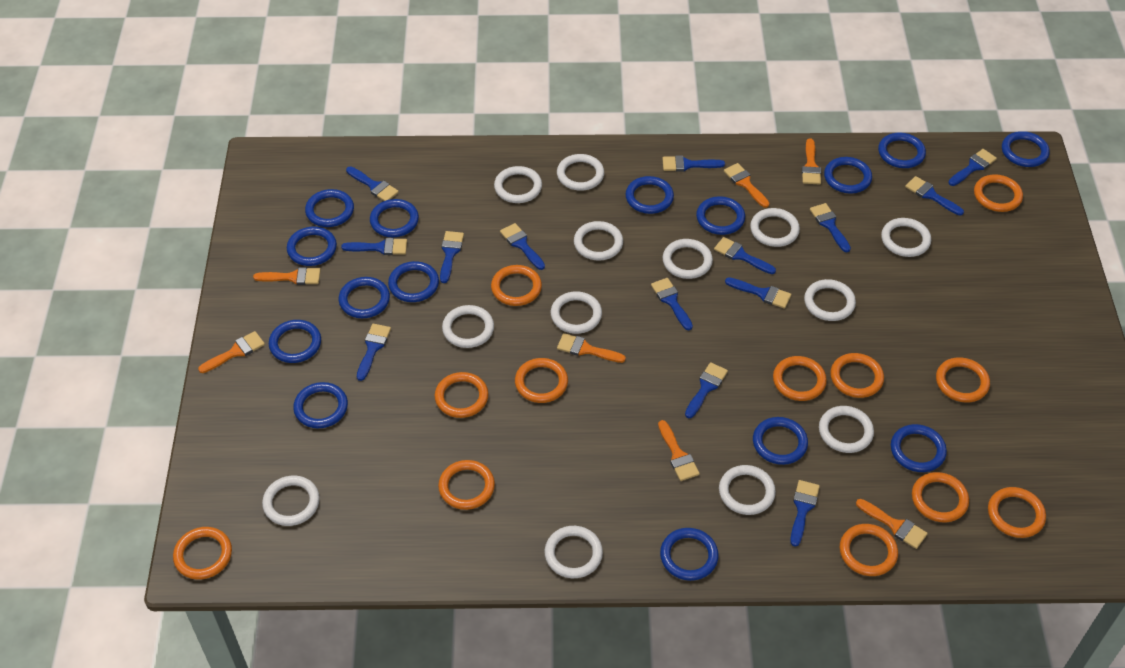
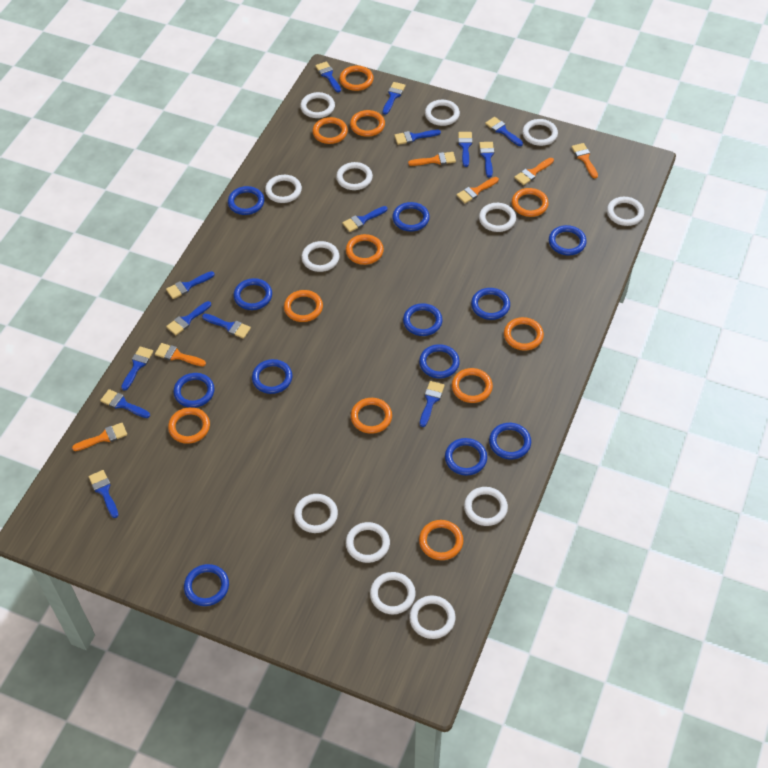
blue ring: 15 -> 12
orange brush: 7 -> 6
orange ring: 12 -> 11

